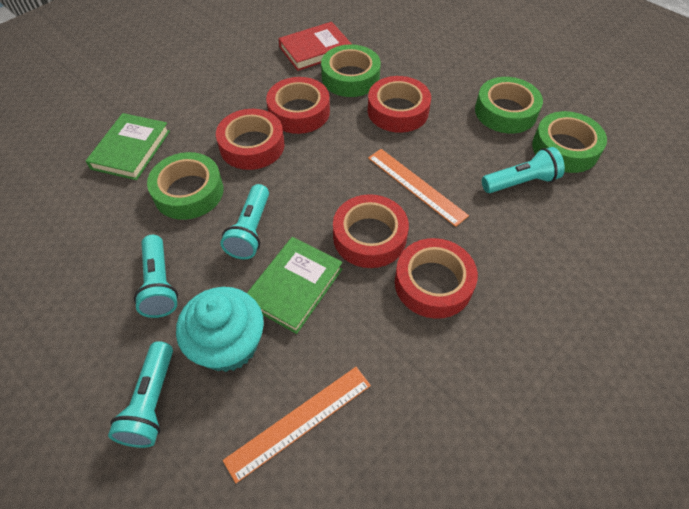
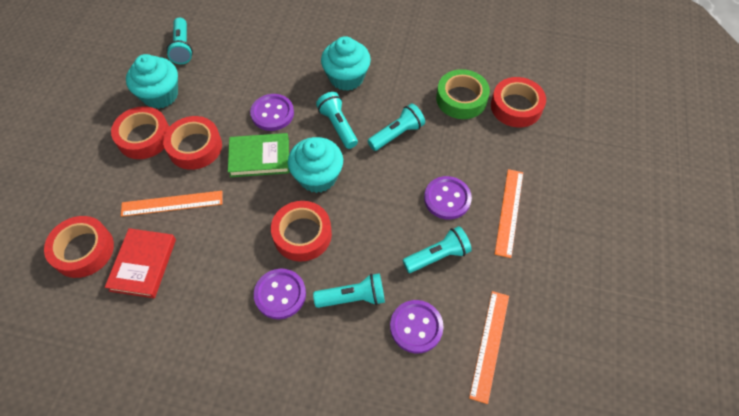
green book: 2 -> 1
green tape: 4 -> 1
orange ruler: 2 -> 3
purple button: 0 -> 4
turquoise cupcake: 1 -> 3
turquoise flashlight: 4 -> 5

